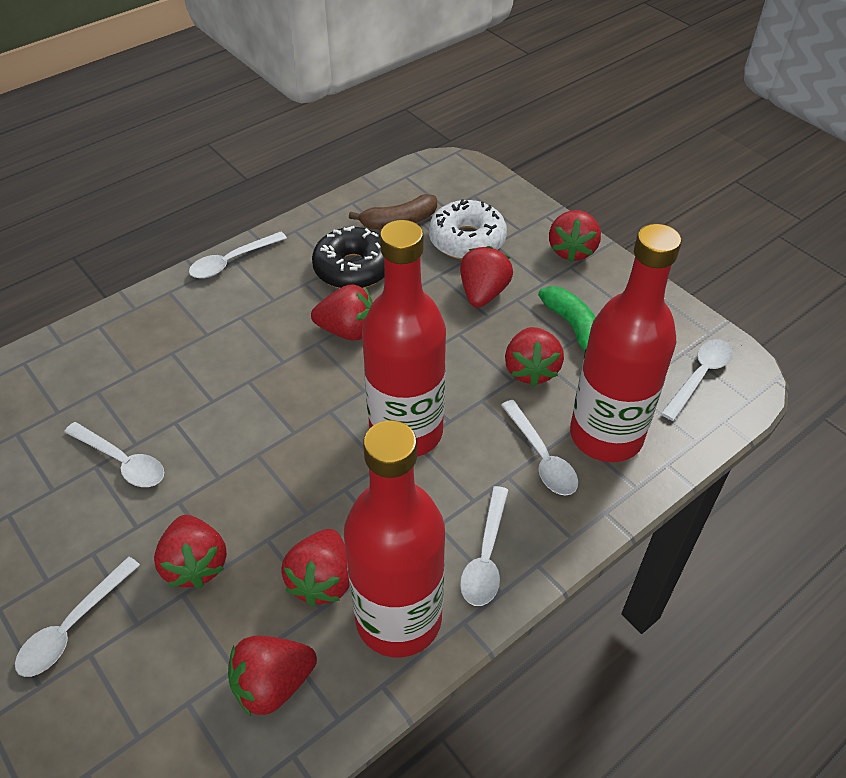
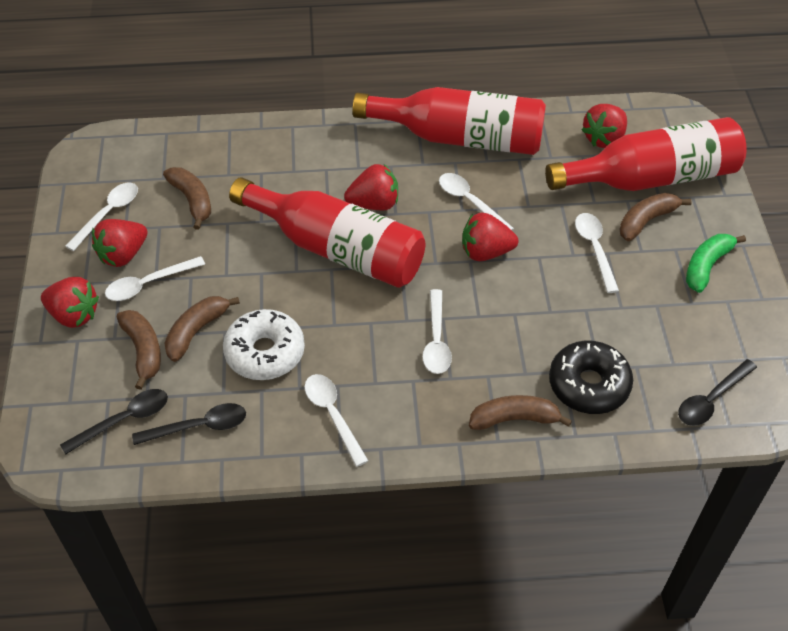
black spoon: 0 -> 3
brown banana: 1 -> 5
red strawberry: 7 -> 5

